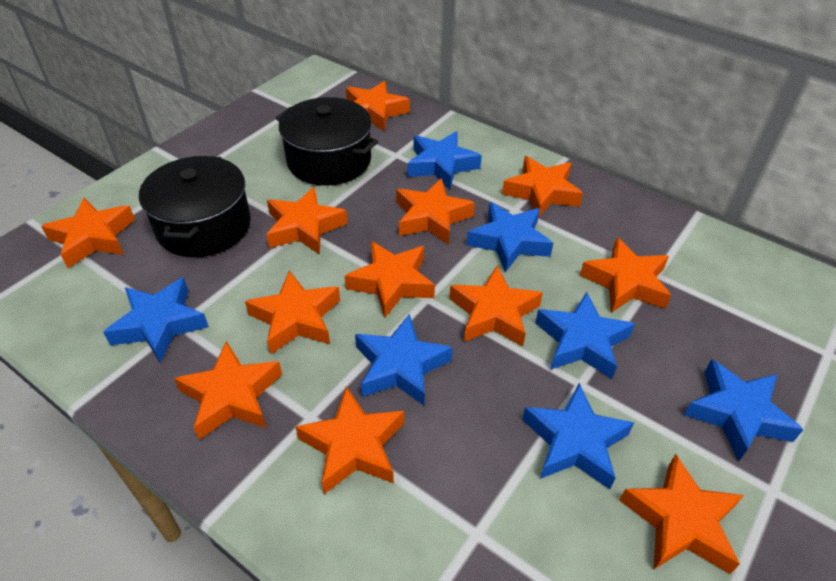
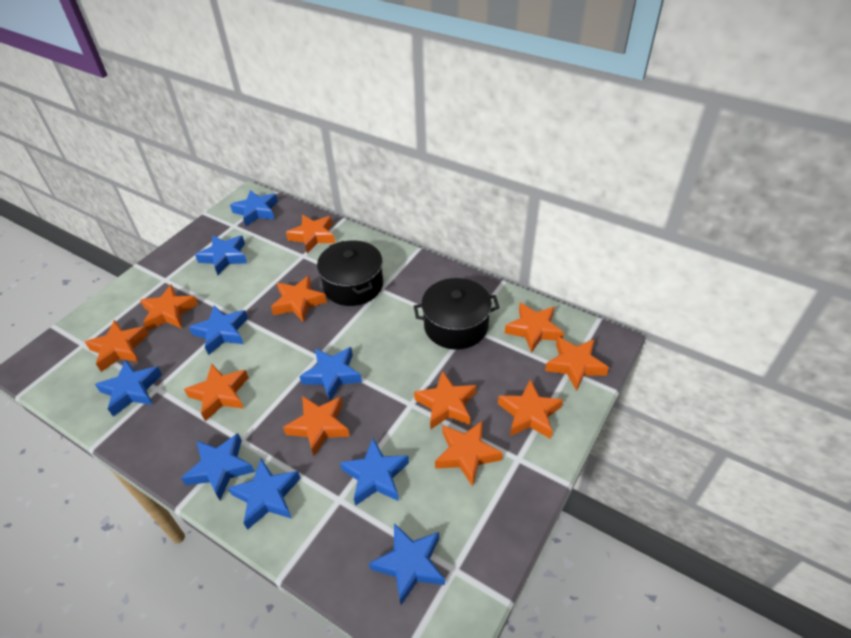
blue star: 7 -> 9
orange star: 12 -> 11

